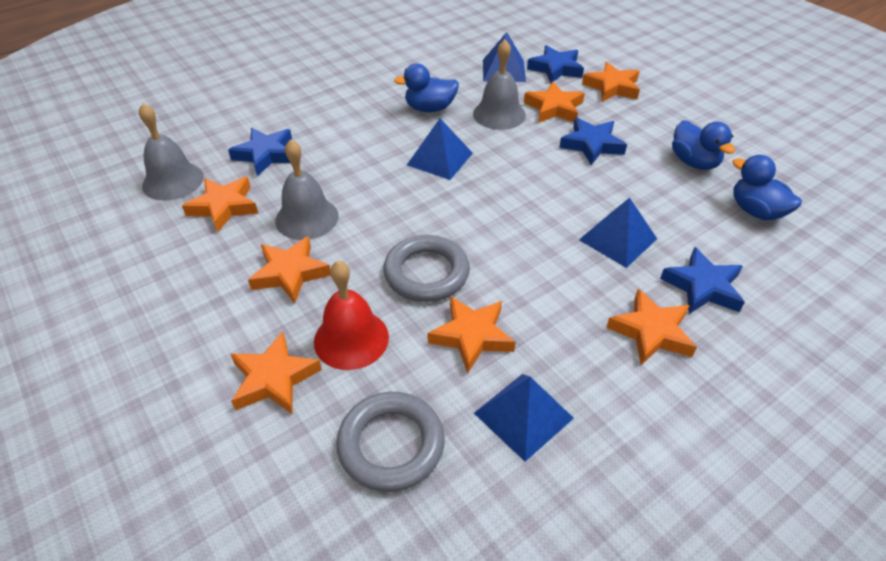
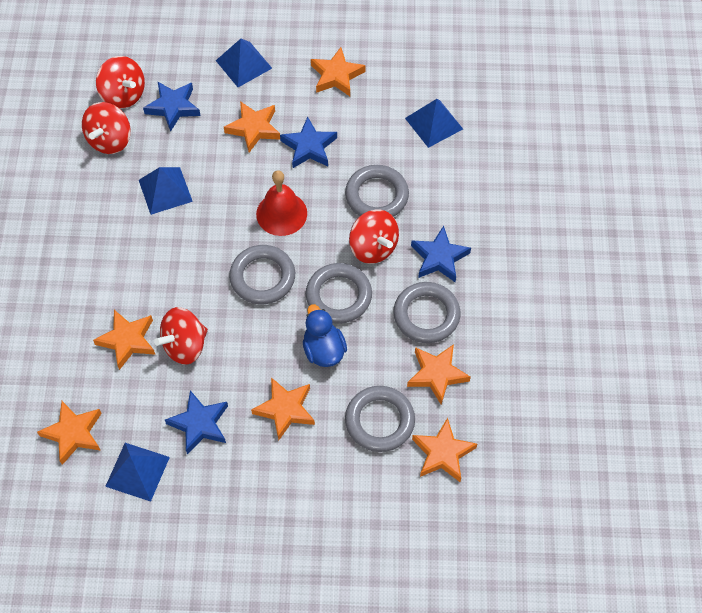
blue duck: 3 -> 1
grey bell: 3 -> 0
grey ring: 2 -> 5
red spinning top: 0 -> 4

